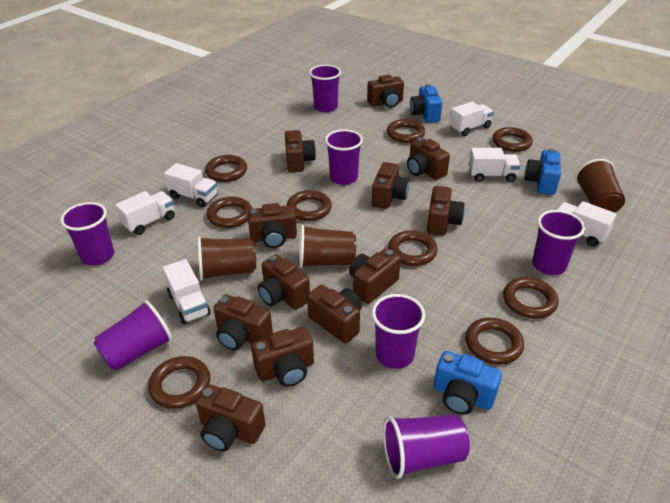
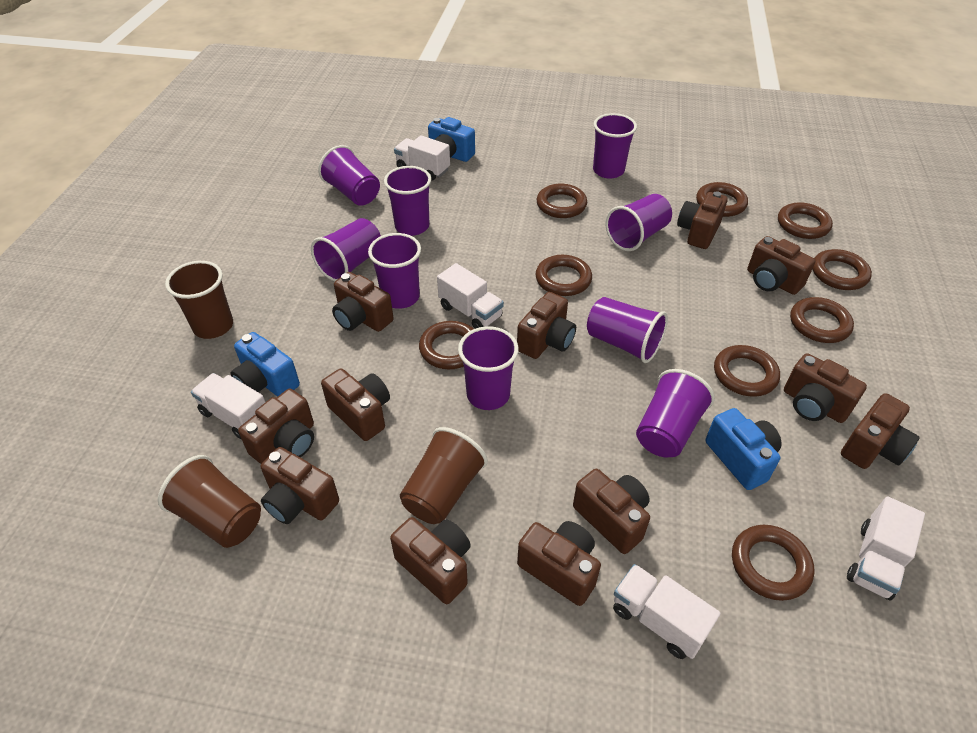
purple cup: 7 -> 9
white truck: 6 -> 5

